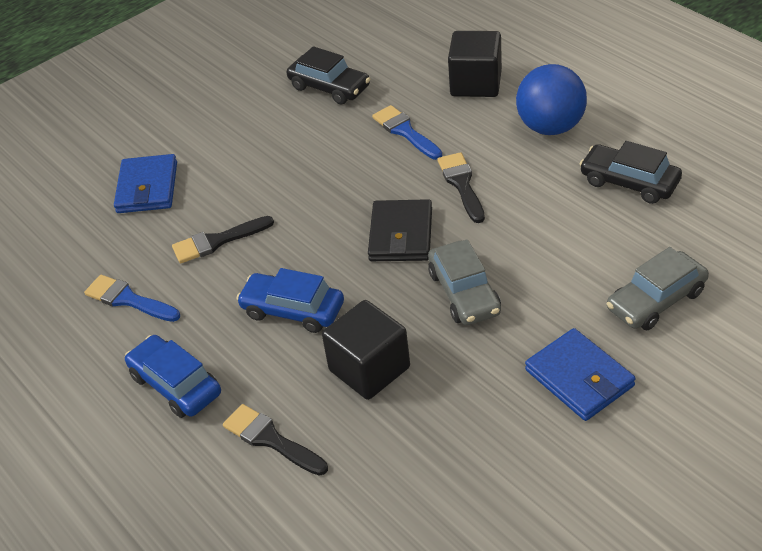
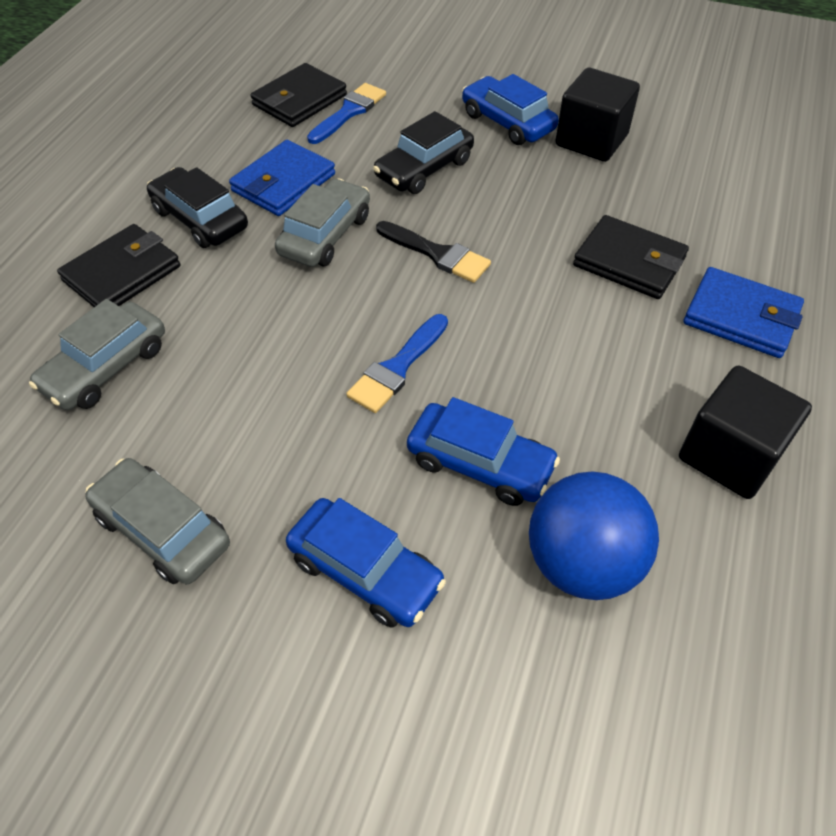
black brush: 3 -> 1
black wallet: 1 -> 3
blue car: 2 -> 3
grey car: 2 -> 3

